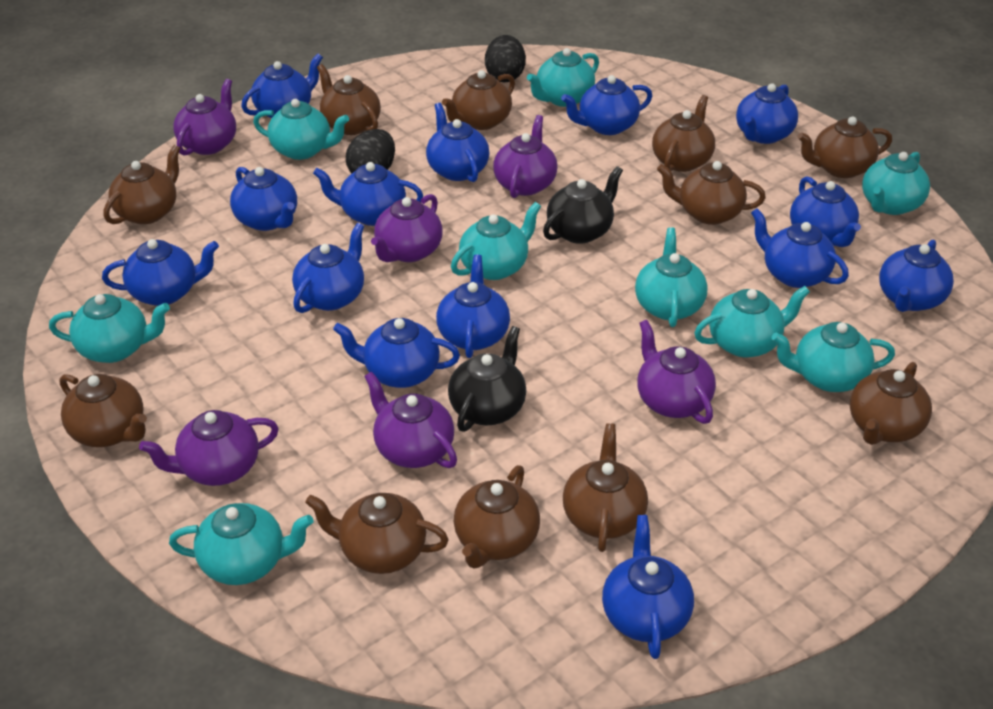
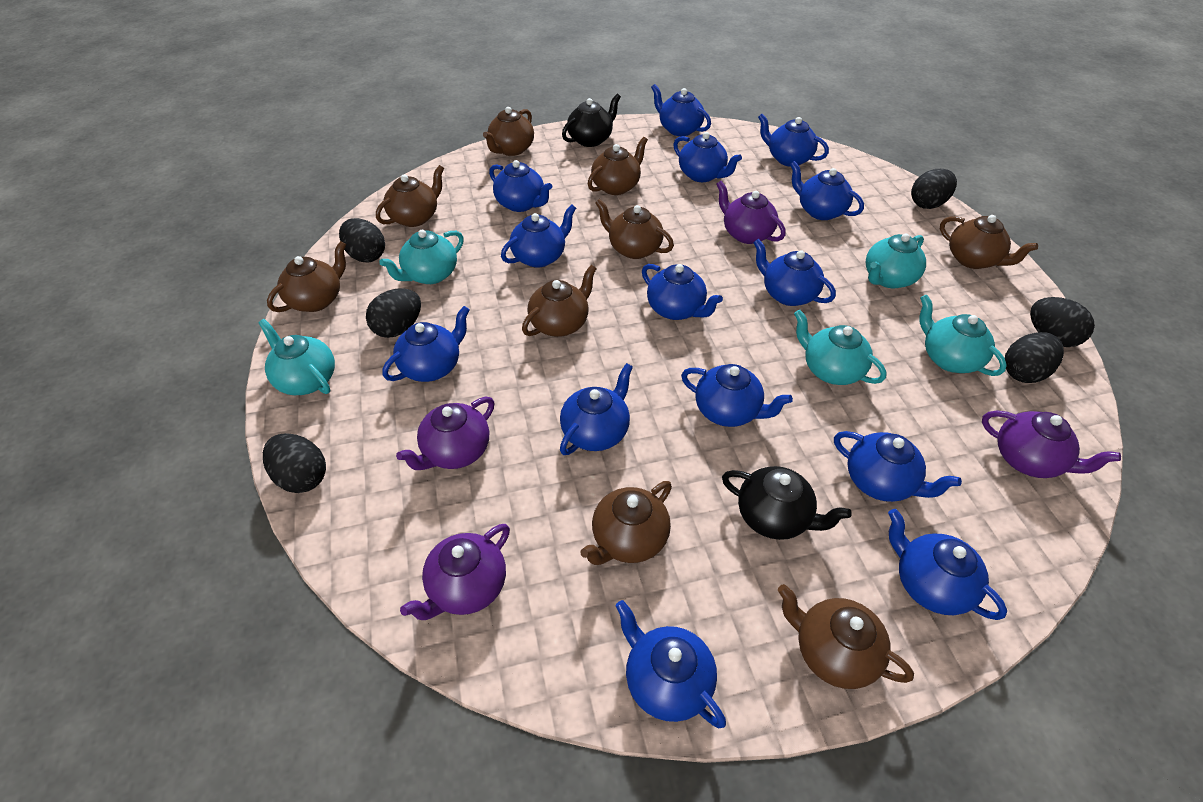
black egg: 2 -> 6
brown teapot: 11 -> 9
purple teapot: 6 -> 4
turquoise teapot: 9 -> 5

